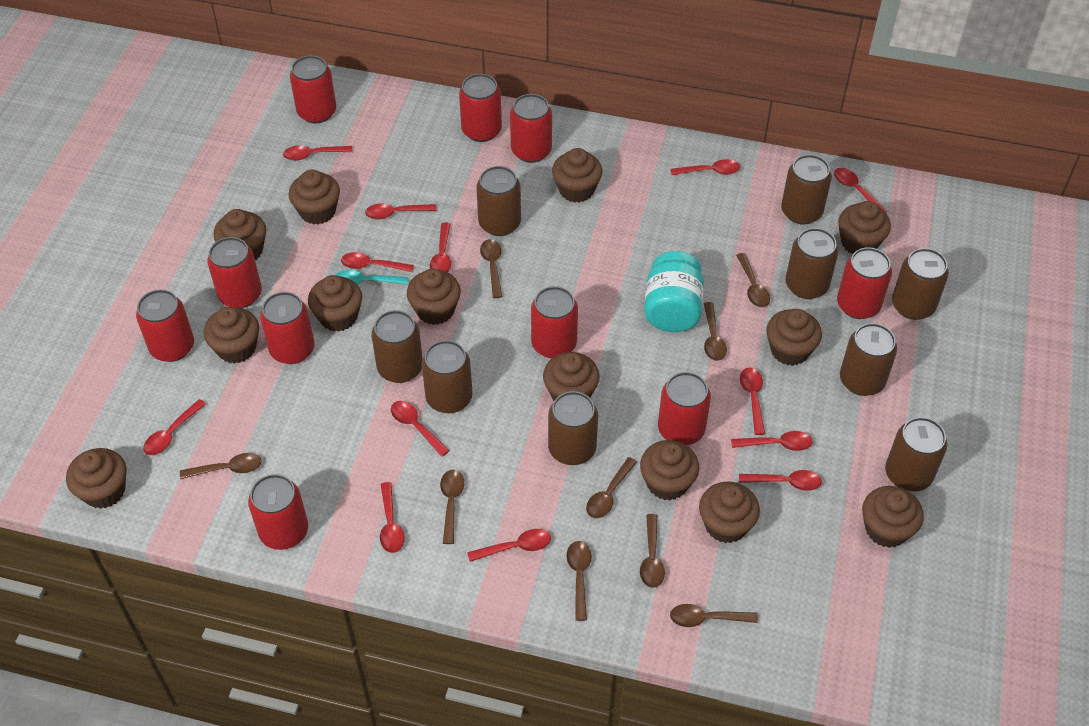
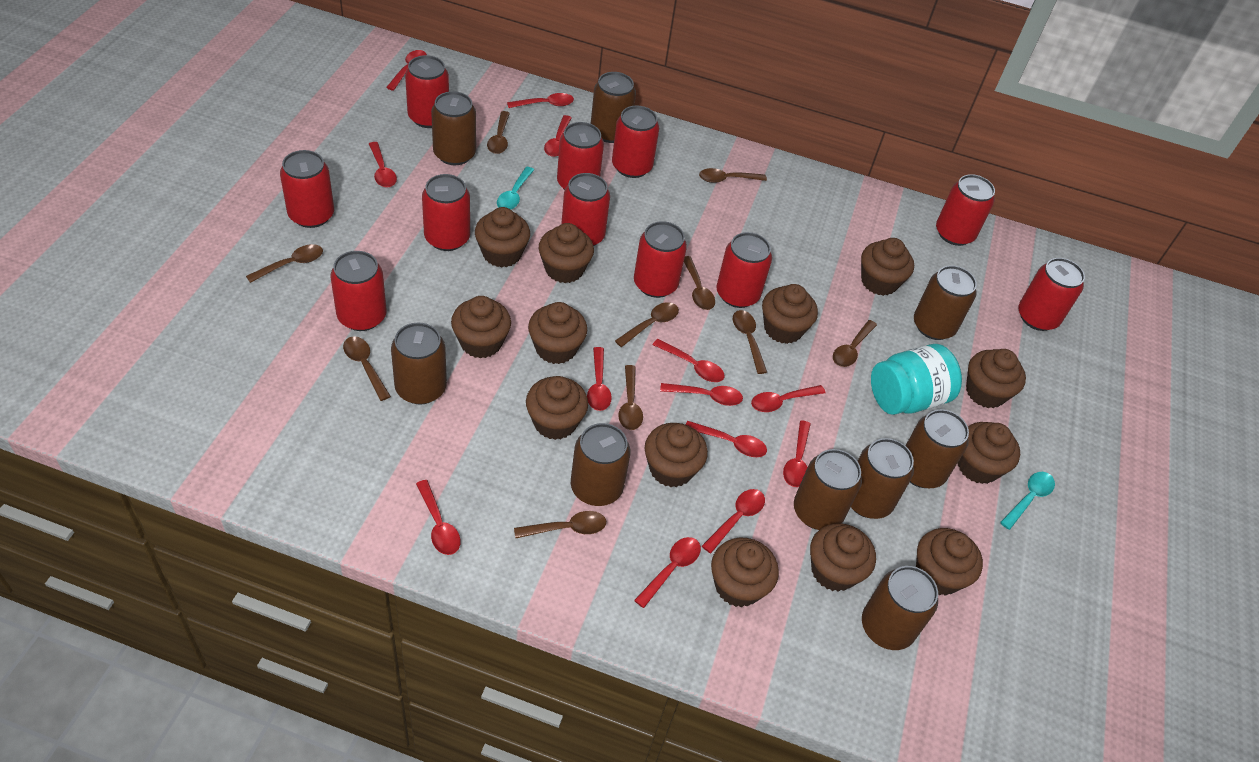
brown spoon: 9 -> 10
red can: 10 -> 11
turquoise spoon: 1 -> 2

